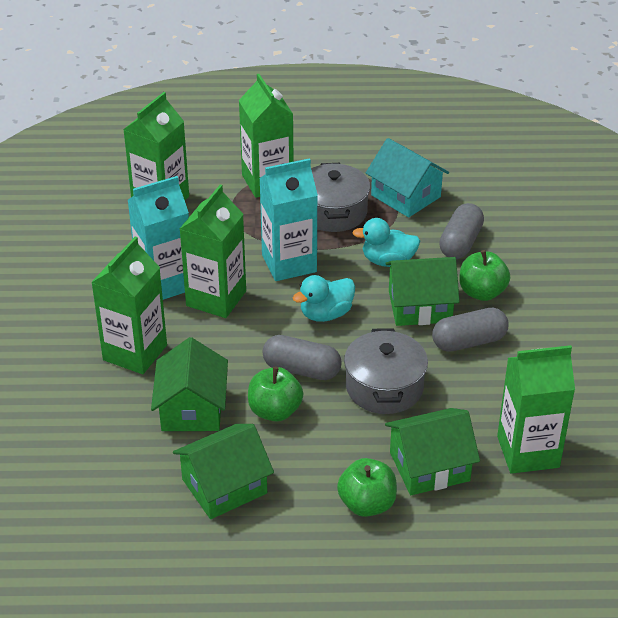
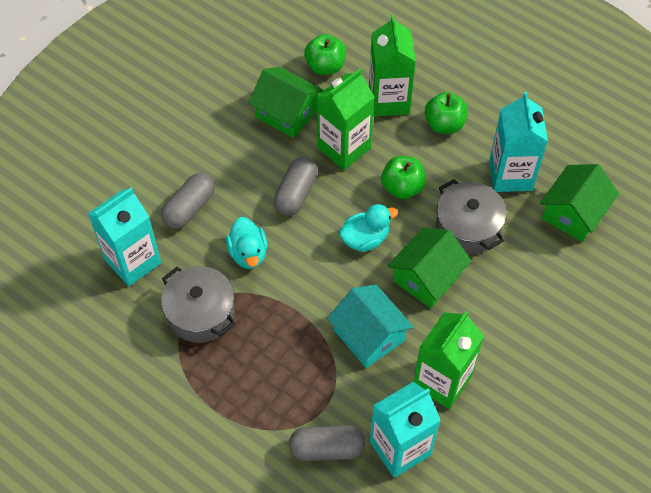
green carton: 5 -> 3
green house: 4 -> 3
turquoise carton: 2 -> 3

